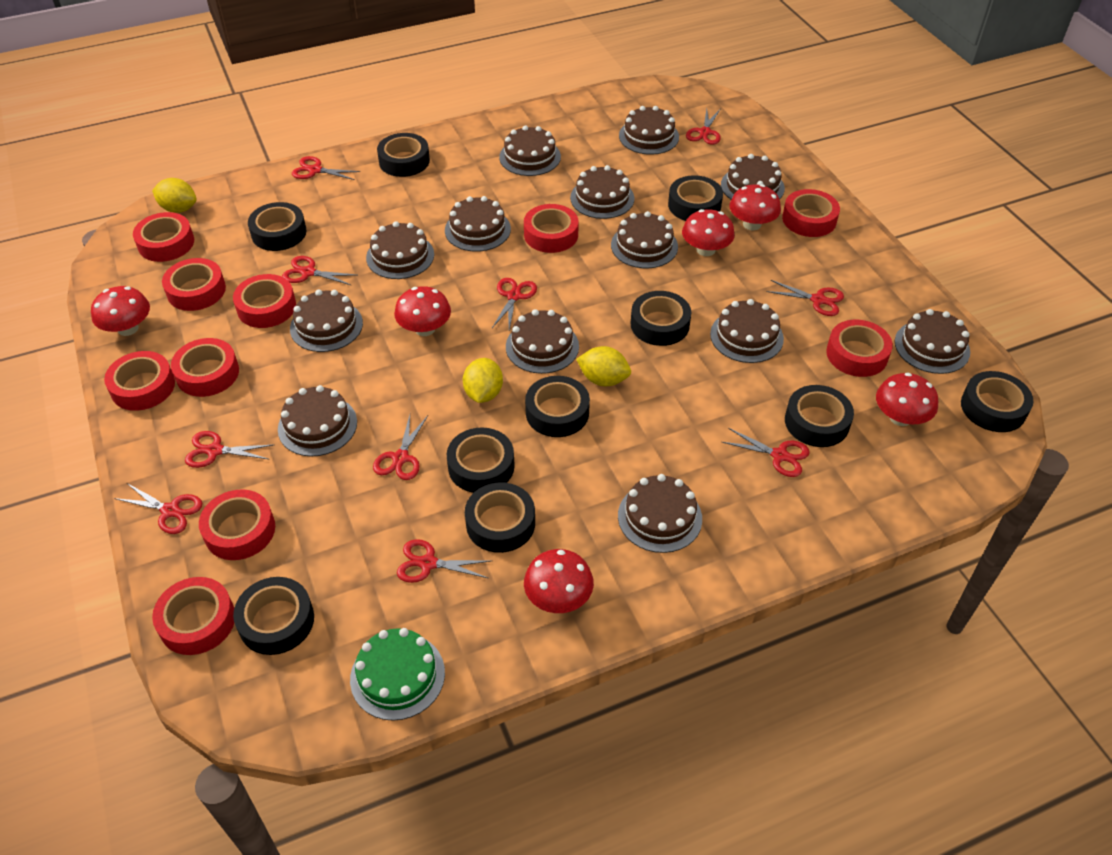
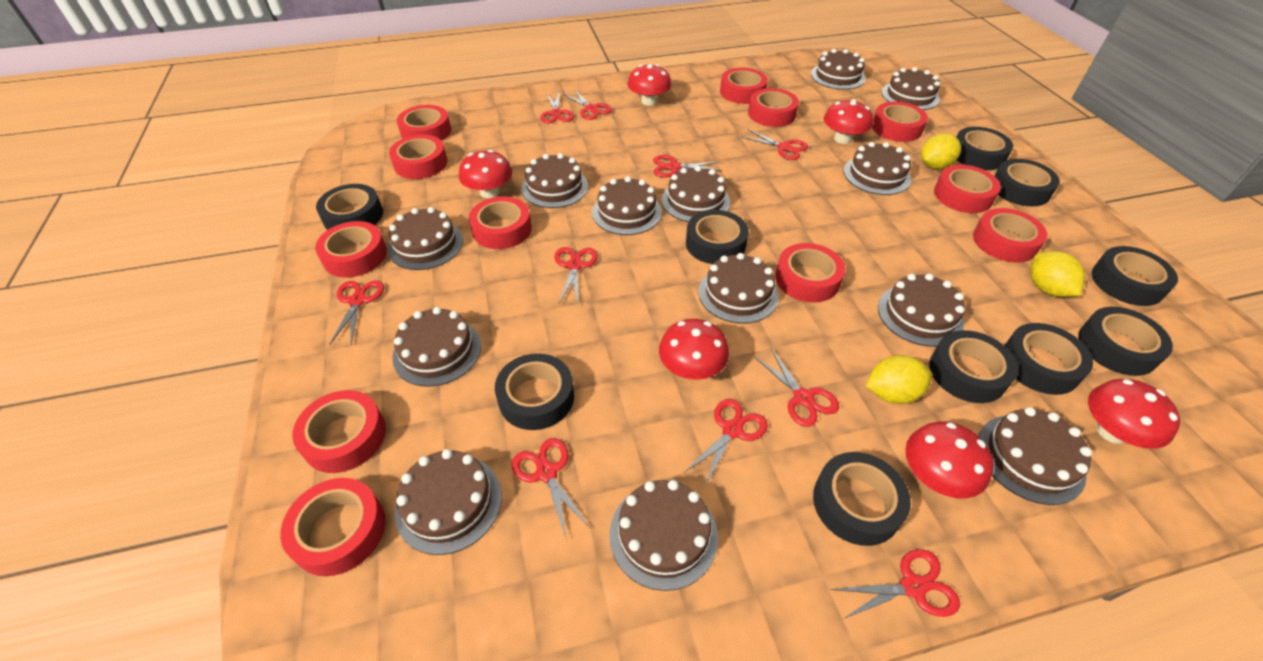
green cake: 1 -> 0
red tape: 10 -> 12

